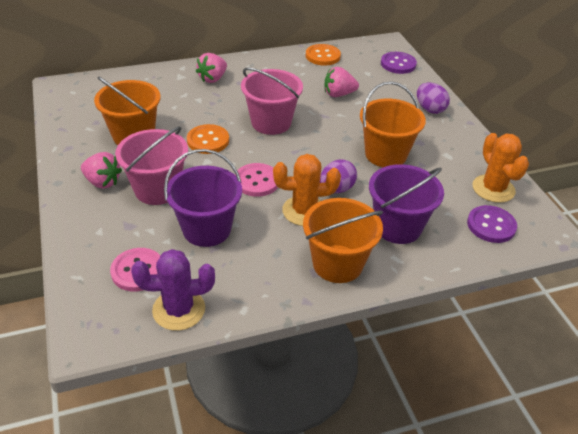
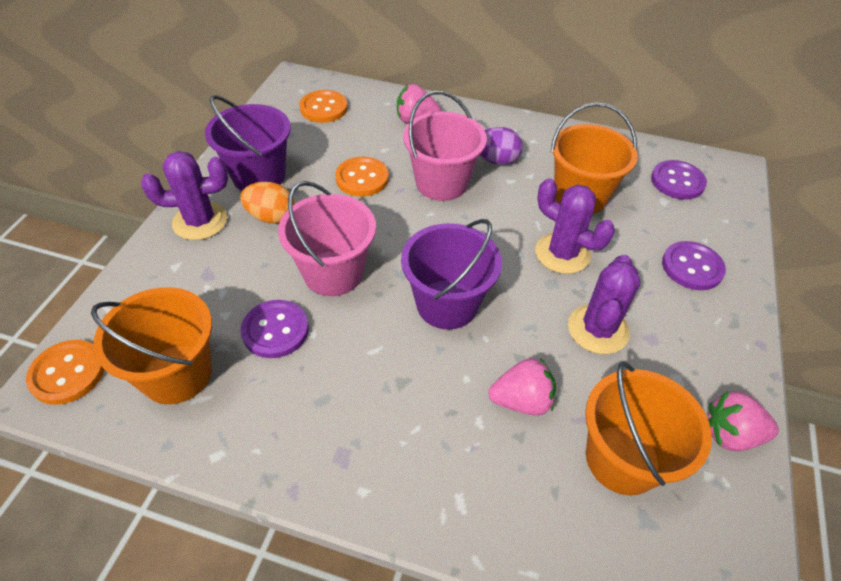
orange button: 2 -> 3
orange cactus: 2 -> 0
orange egg: 0 -> 1
pink button: 2 -> 0
purple button: 2 -> 3
purple cactus: 1 -> 3
purple egg: 2 -> 1

